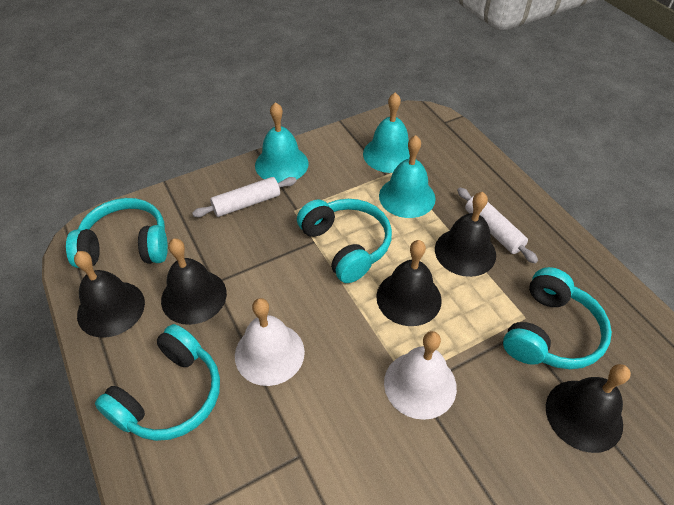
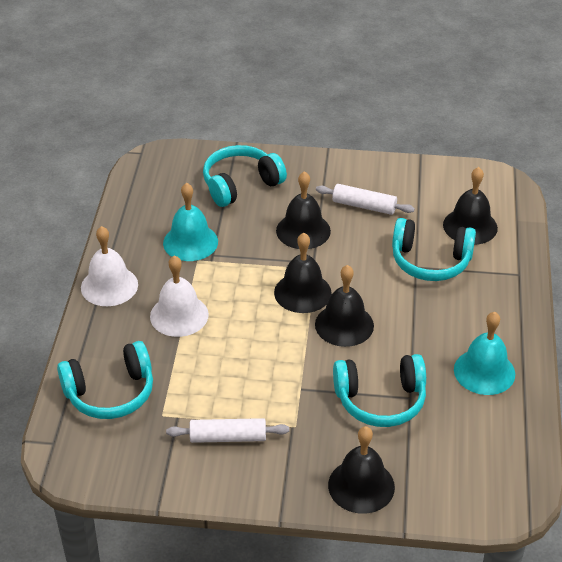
turquoise bell: 3 -> 2

